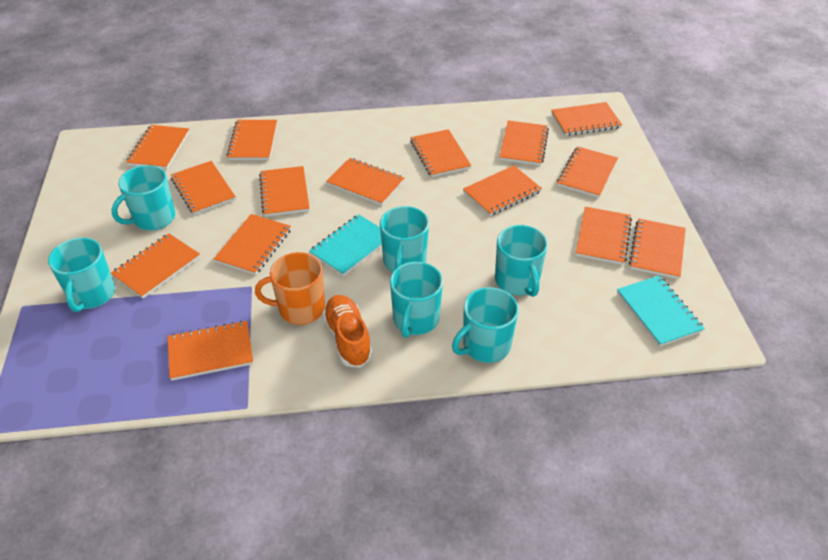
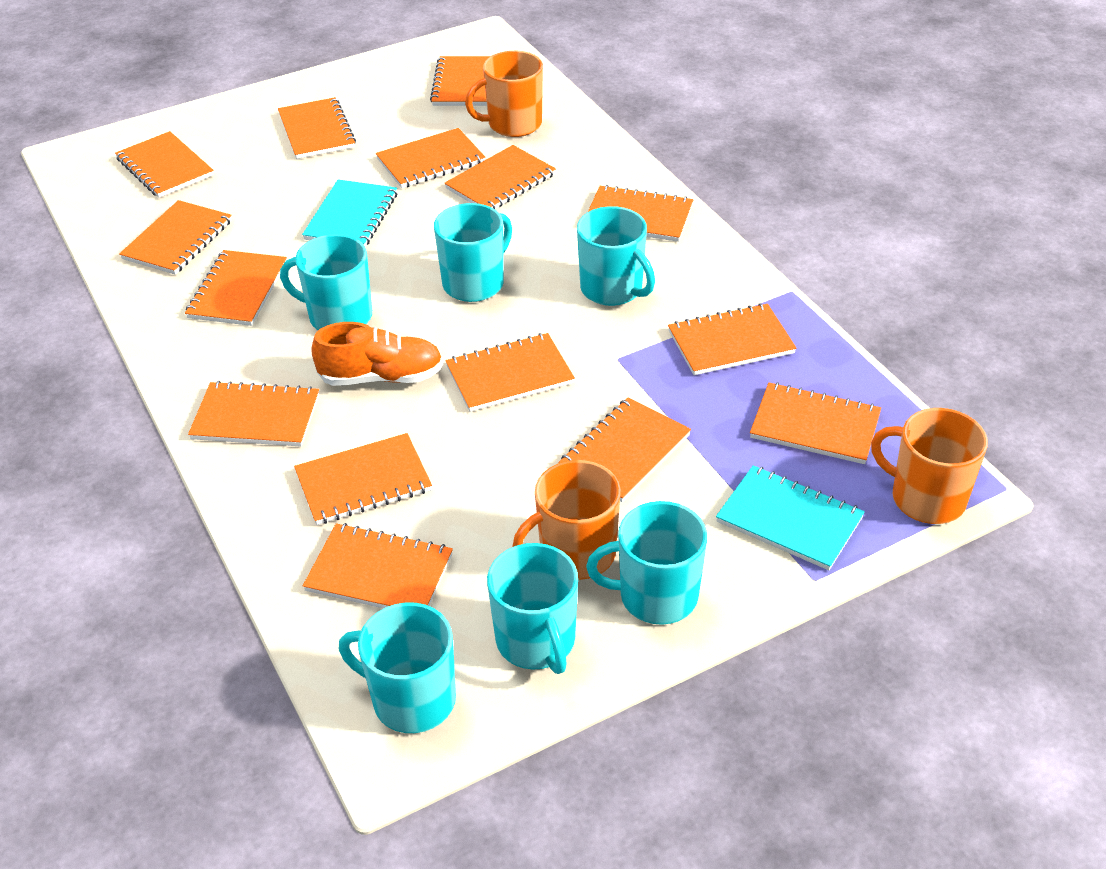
orange mug: 1 -> 3

